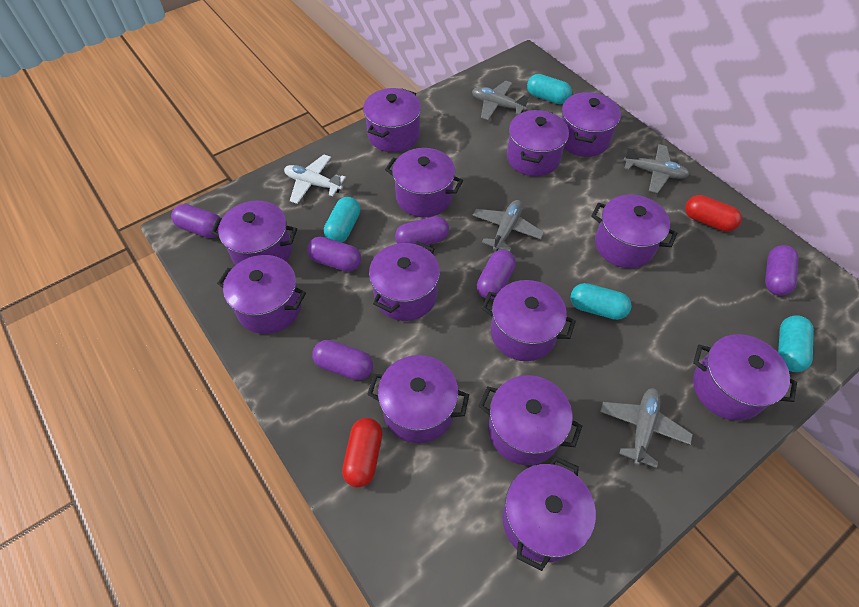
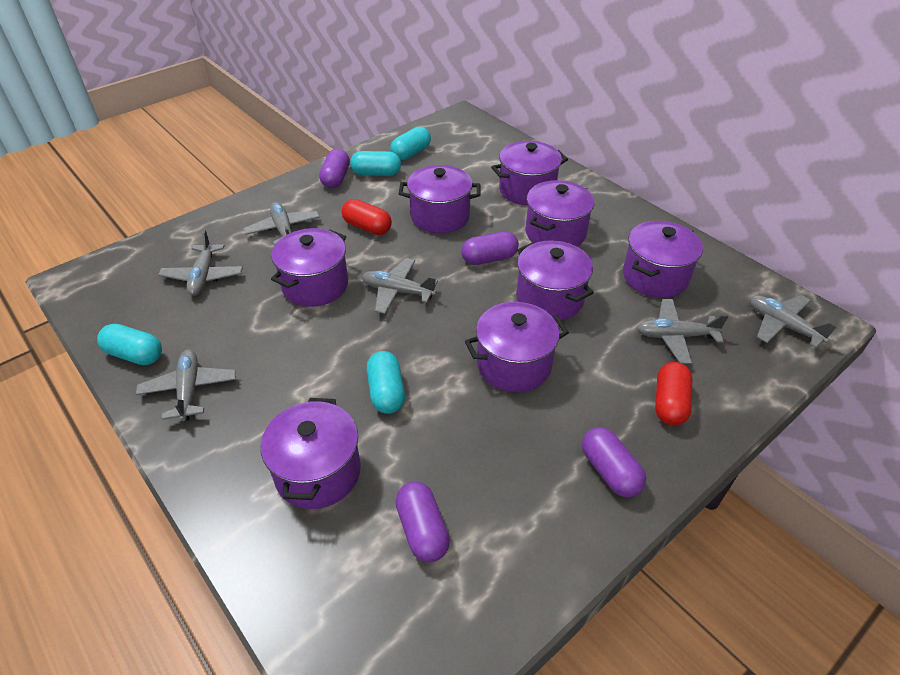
grey plane: 4 -> 6
purple capsule: 6 -> 4
purple pot: 13 -> 8
white plane: 1 -> 0

